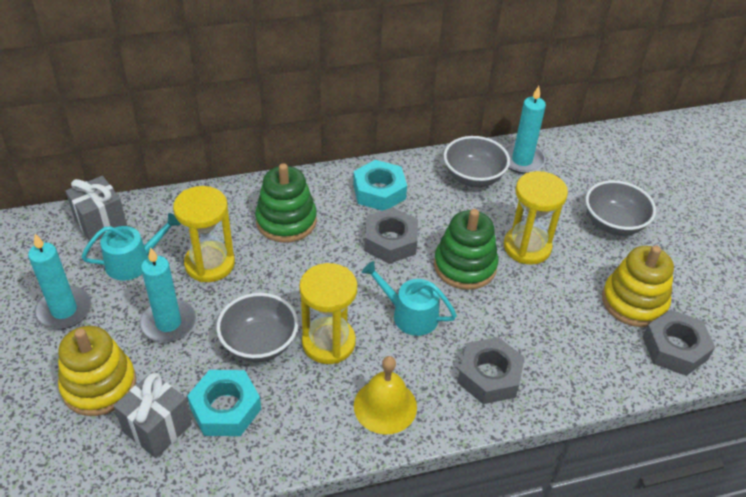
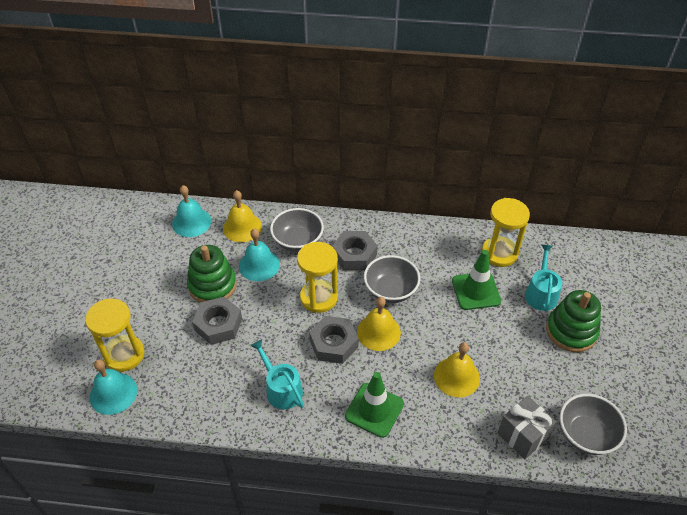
green traffic cone: 0 -> 2
grey gift: 2 -> 1
turquoise bell: 0 -> 3
turquoise candle: 3 -> 0
turquoise nut: 2 -> 0
yellow bell: 1 -> 3
yellow stacking toy: 2 -> 0

